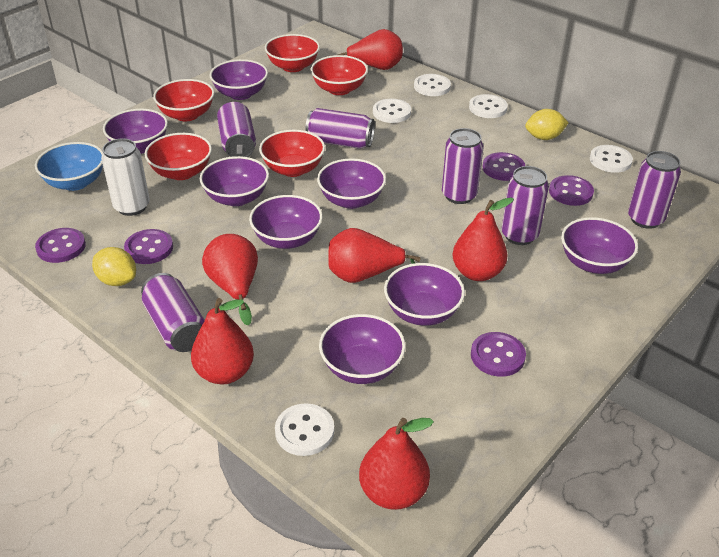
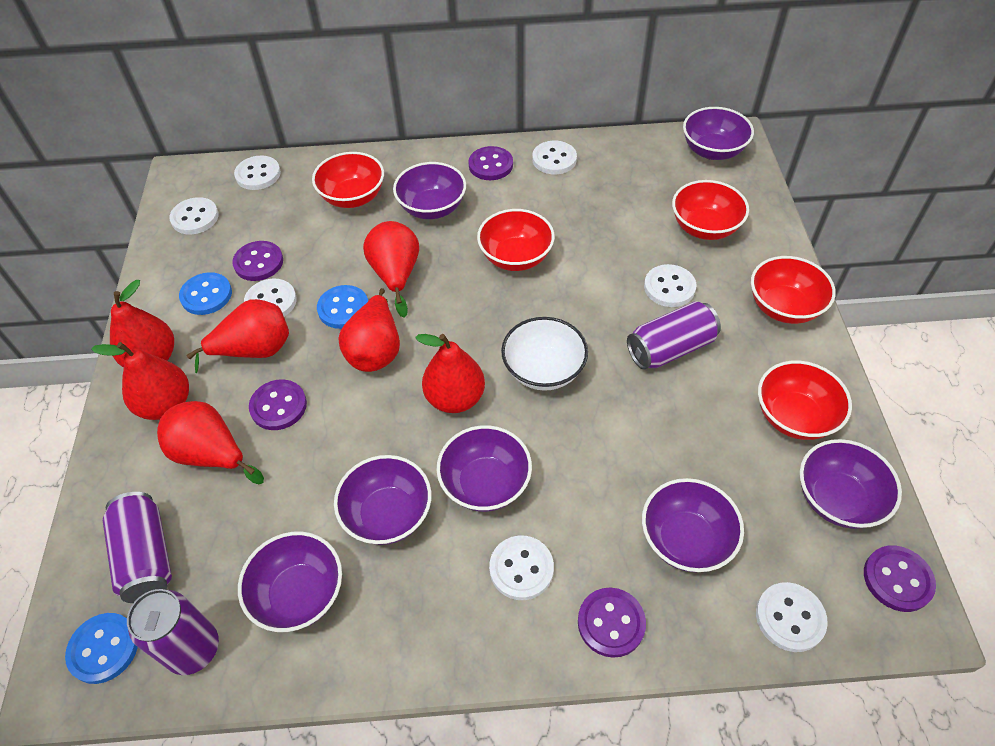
blue bowl: 1 -> 0
blue button: 0 -> 3
purple bowl: 8 -> 7
purple can: 6 -> 3
red pear: 6 -> 7
white bowl: 0 -> 1
white button: 5 -> 7
white can: 1 -> 0
yellow lemon: 2 -> 0

